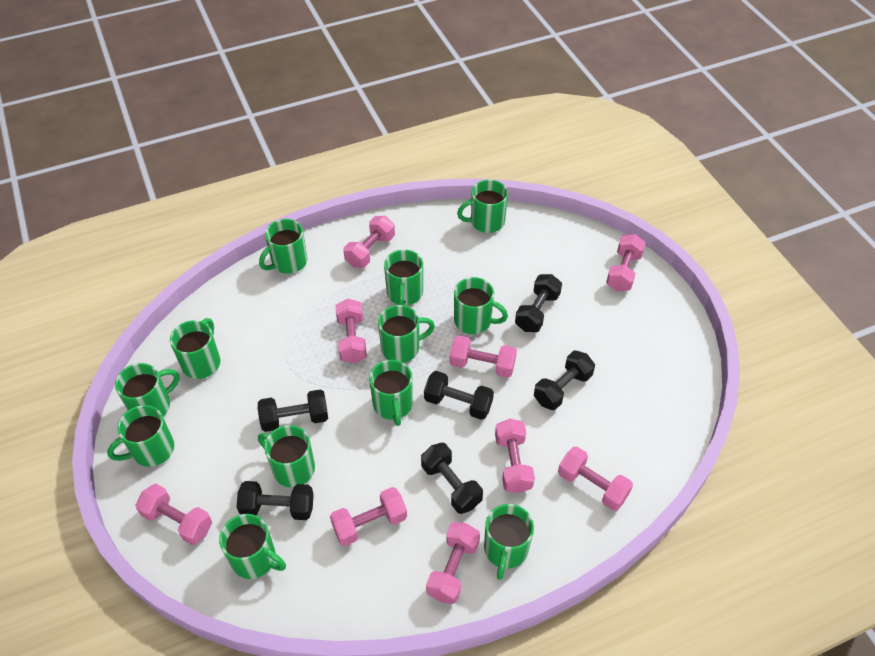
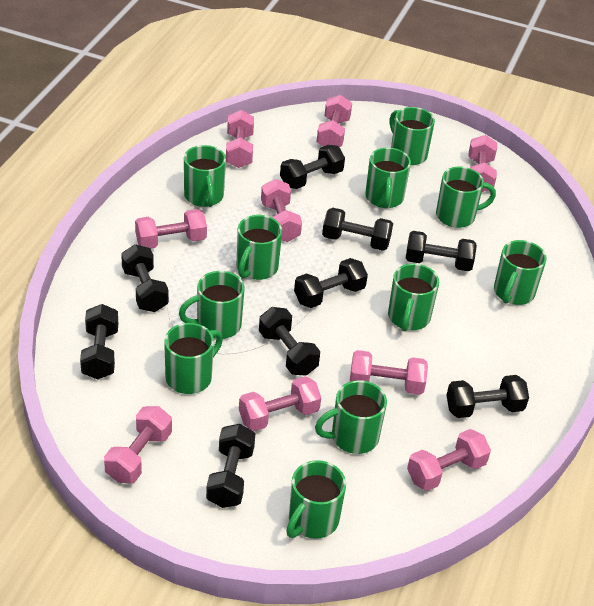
black dumbbell: 6 -> 9
green mug: 12 -> 11

